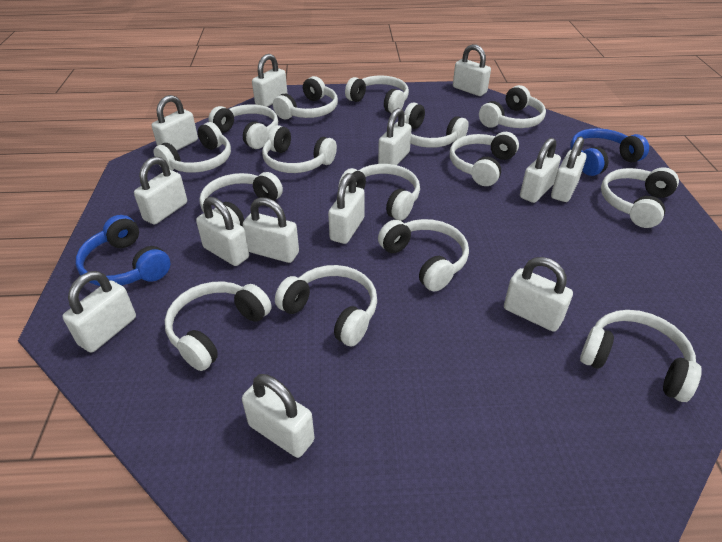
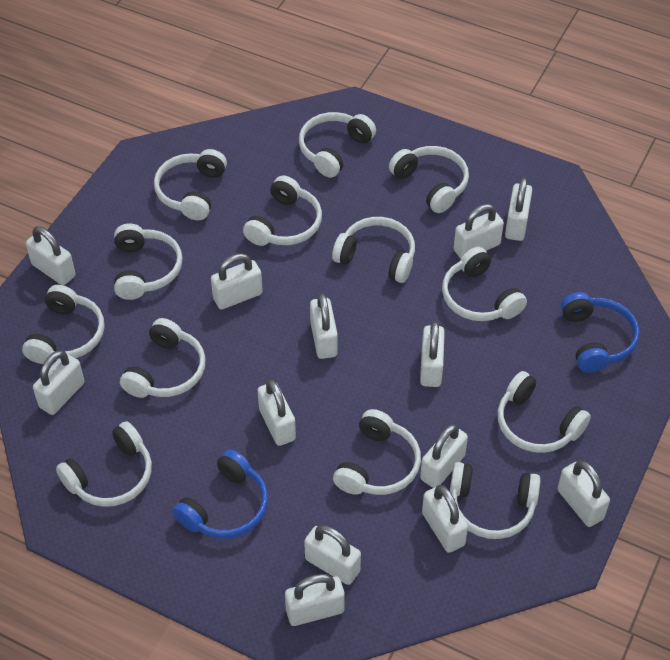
white headphones: 15 -> 13

